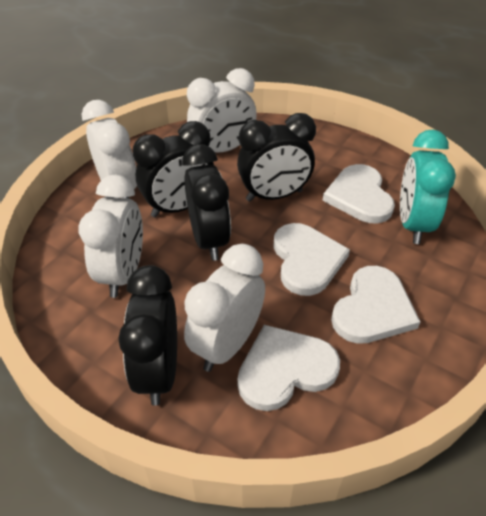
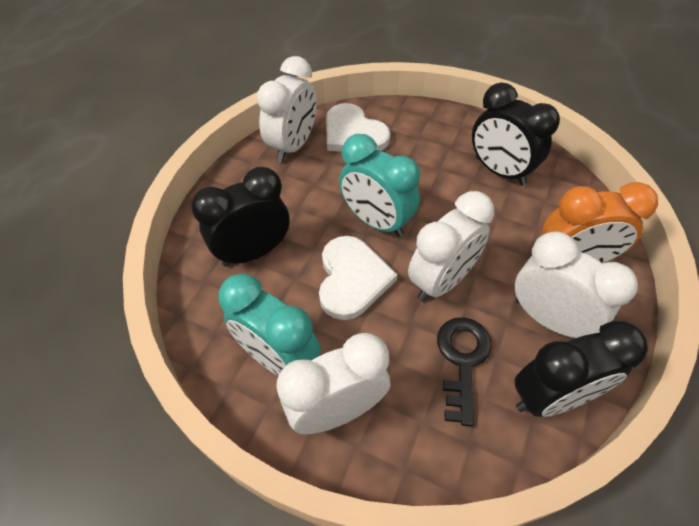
black clock: 4 -> 3
black key: 0 -> 1
orange clock: 0 -> 1
turquoise clock: 1 -> 2
white heart: 4 -> 2

